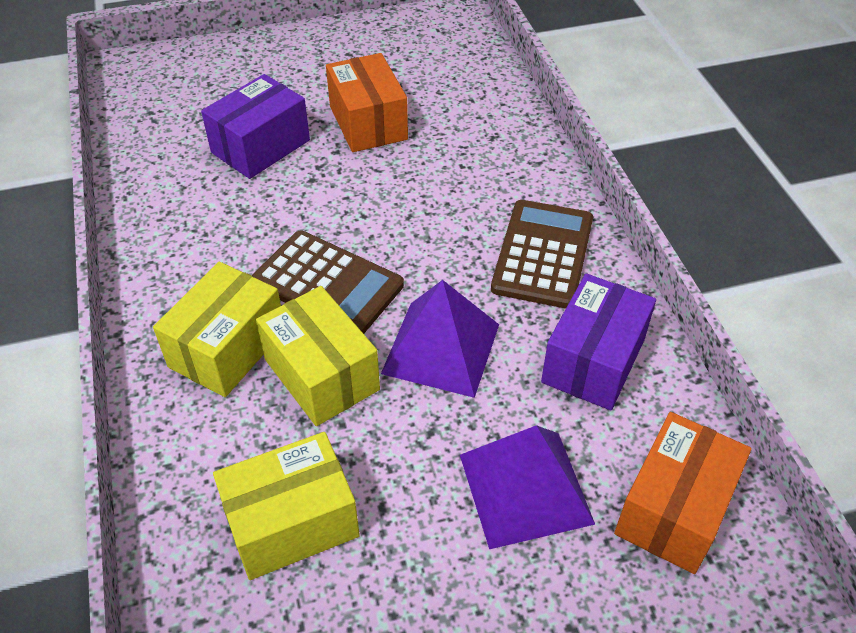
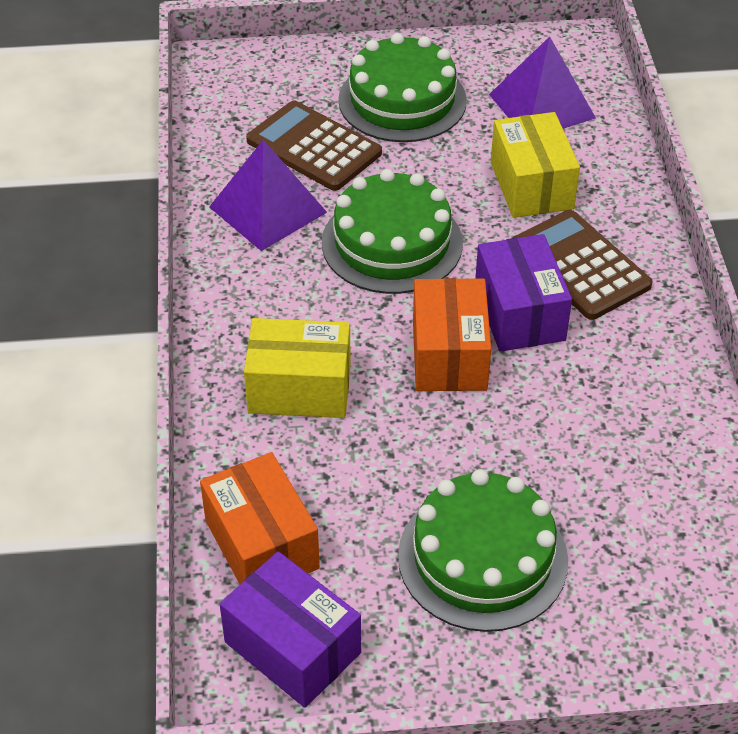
green cake: 0 -> 3
yellow box: 3 -> 2

